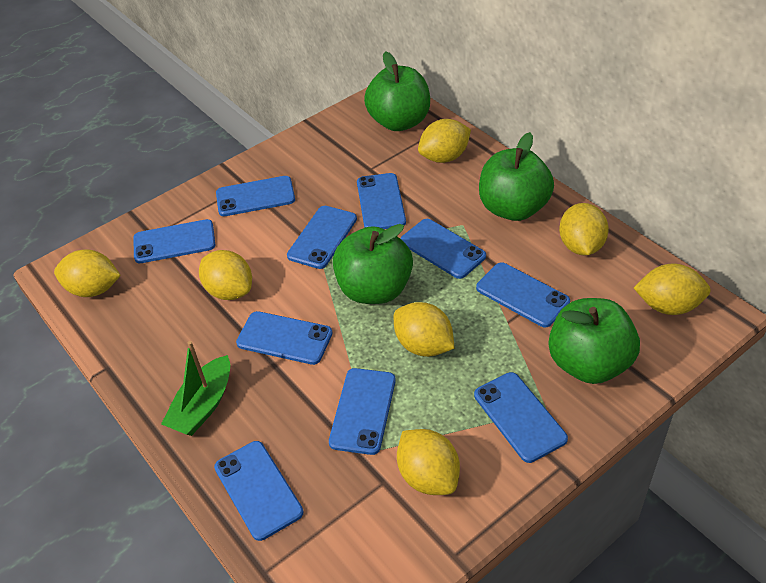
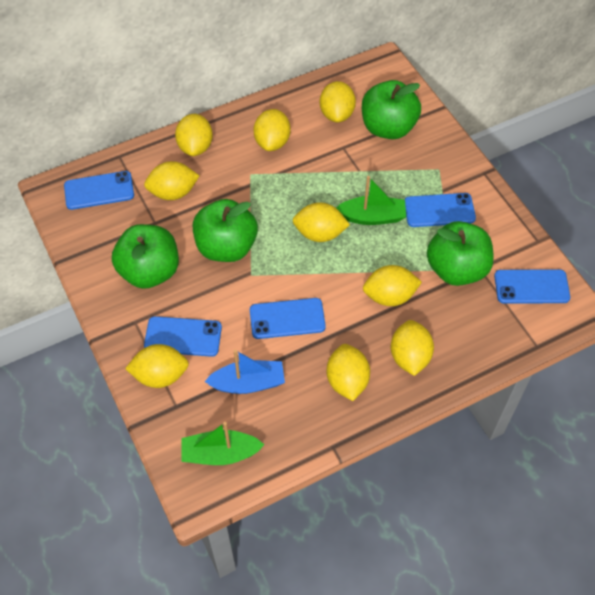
blue boat: 0 -> 1
blue phone: 10 -> 5
green boat: 1 -> 2
yellow lemon: 7 -> 9

